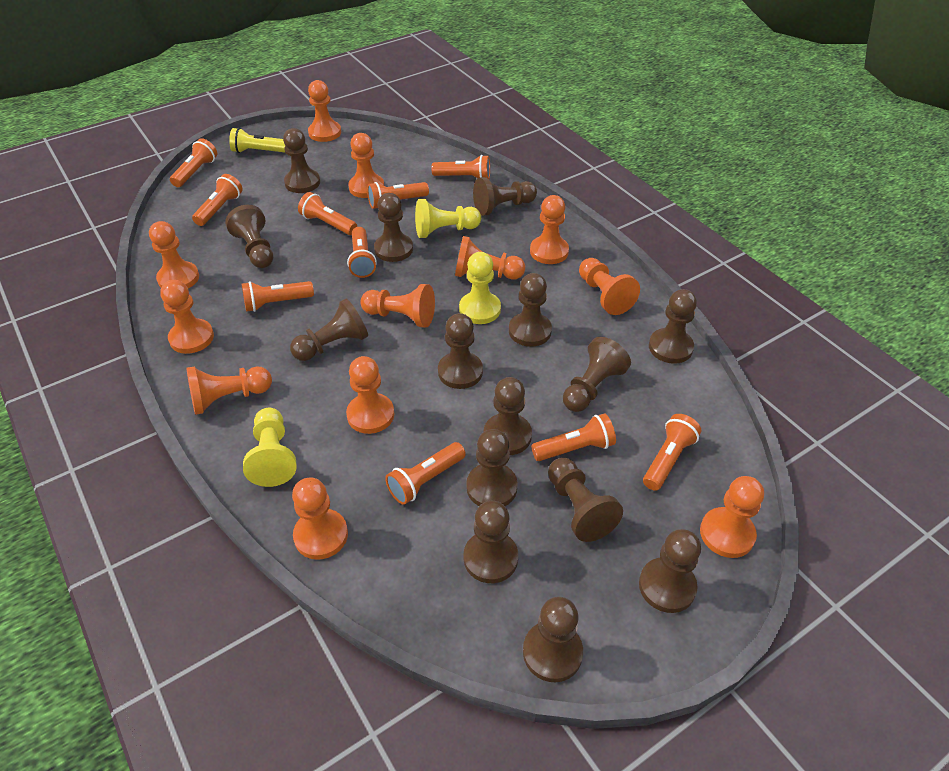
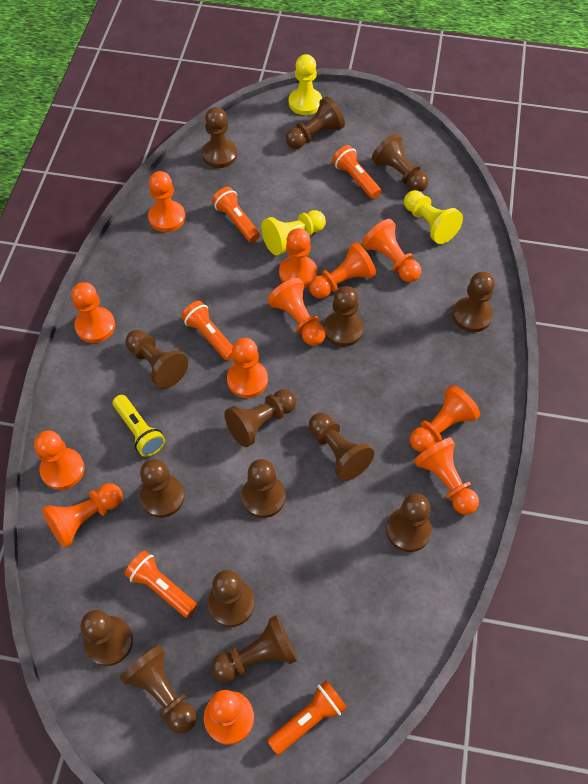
orange flashlight: 10 -> 5

